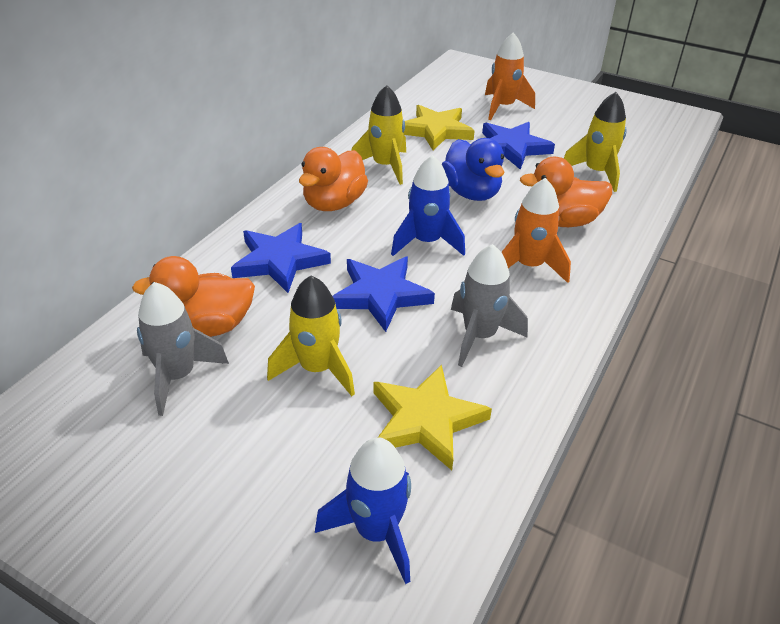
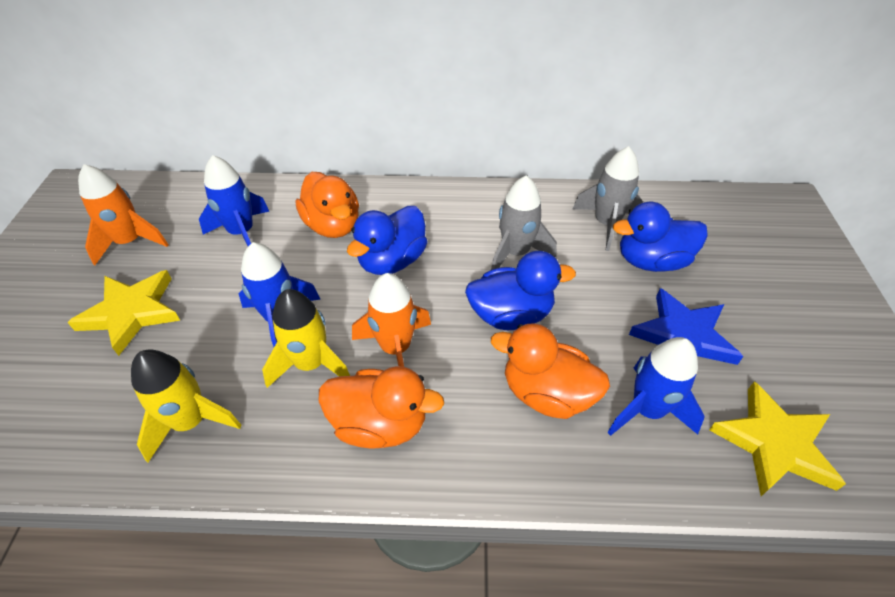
blue duck: 1 -> 3
blue rocket: 2 -> 3
blue star: 3 -> 1
yellow rocket: 3 -> 2

